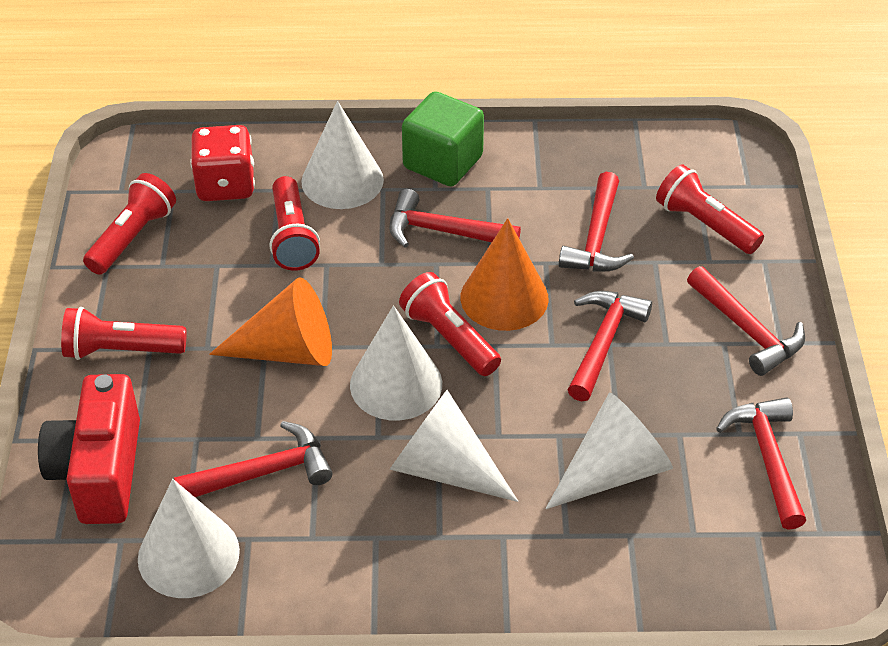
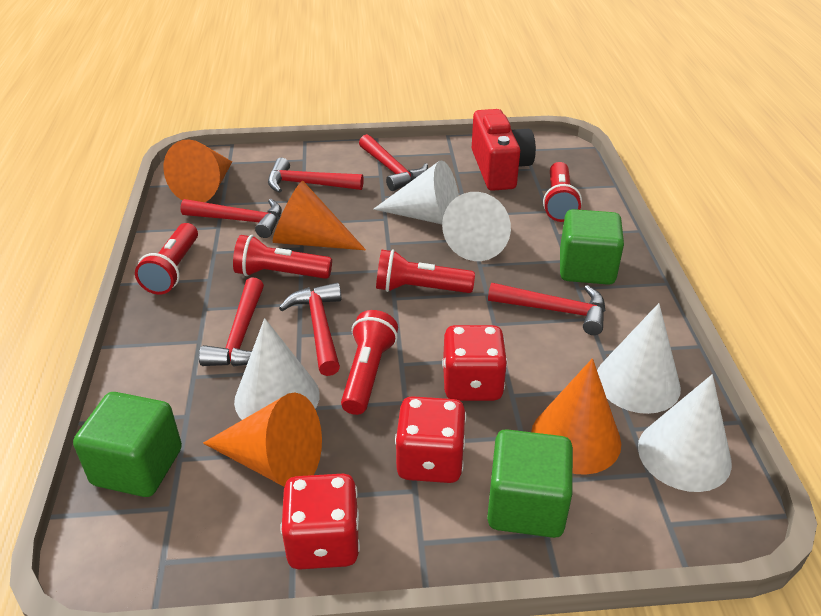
green cube: 1 -> 3
orange cone: 2 -> 4
red dice: 1 -> 3

